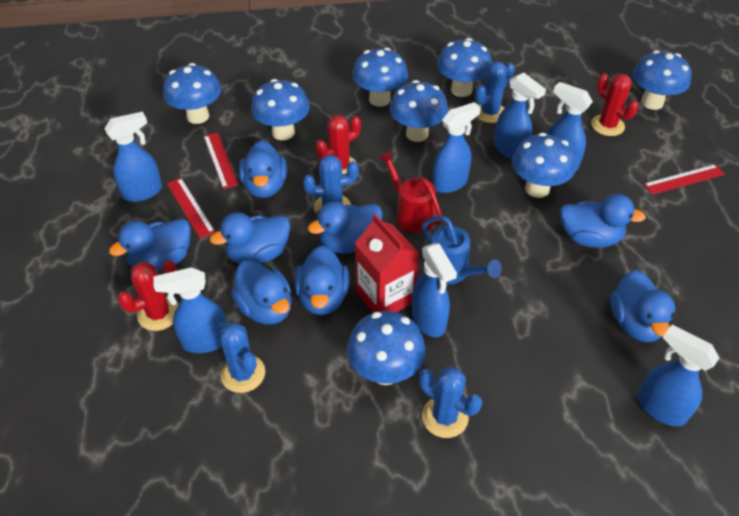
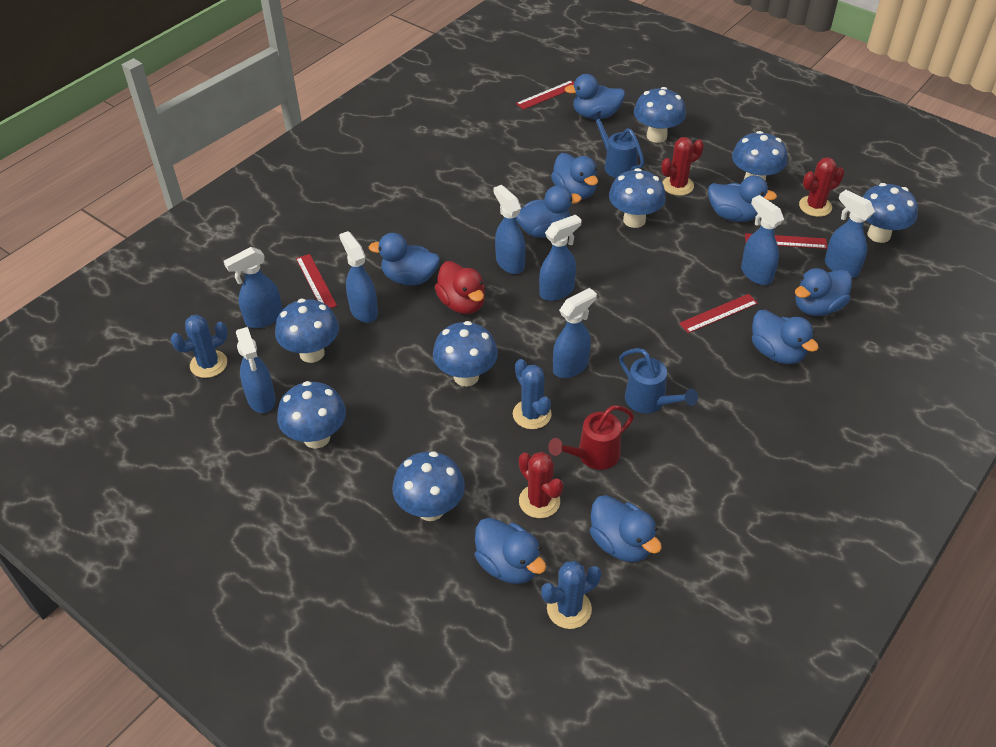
blue cactus: 4 -> 3
blue duck: 8 -> 9
blue spray bottle: 7 -> 8
blue watering can: 1 -> 2
red carton: 1 -> 0
red duck: 0 -> 1
red ruler: 3 -> 4

